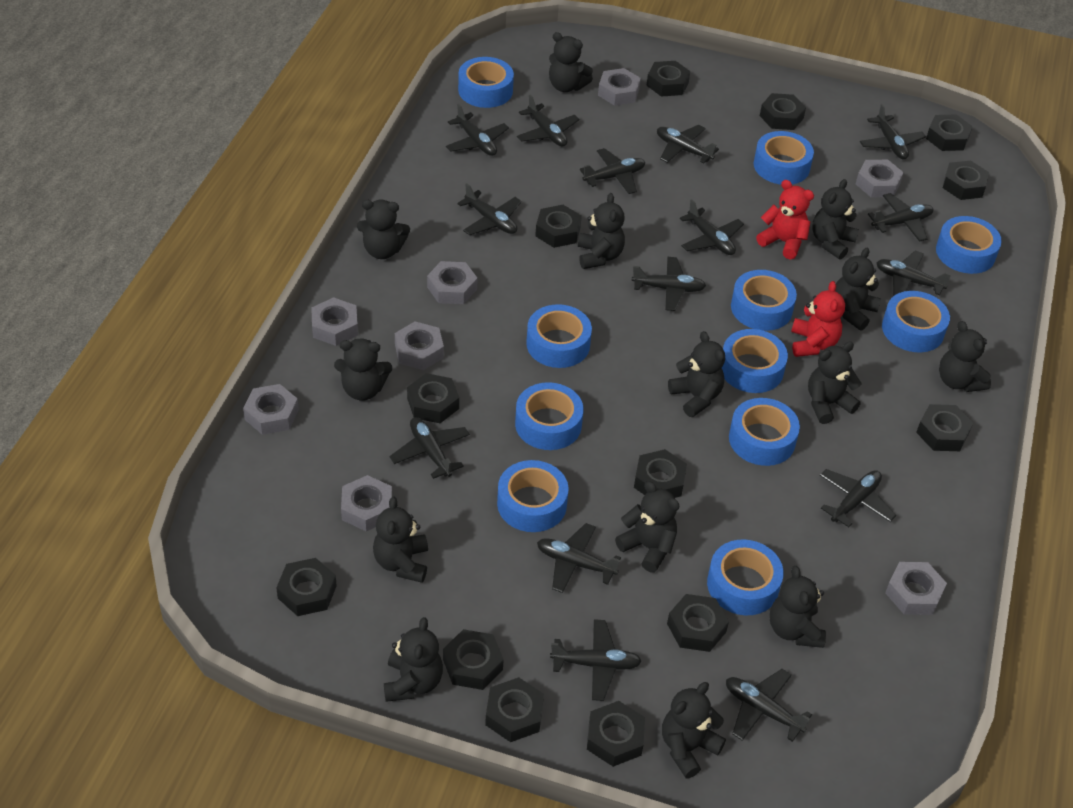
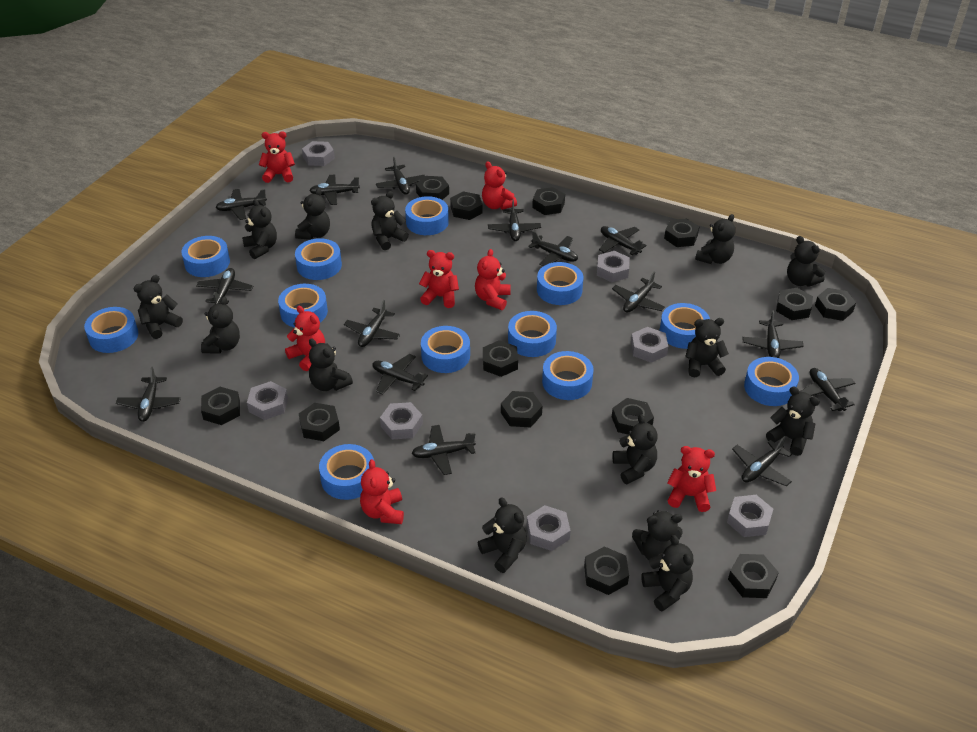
blue tape: 11 -> 12
grey nut: 8 -> 7
red teddy bear: 2 -> 7

